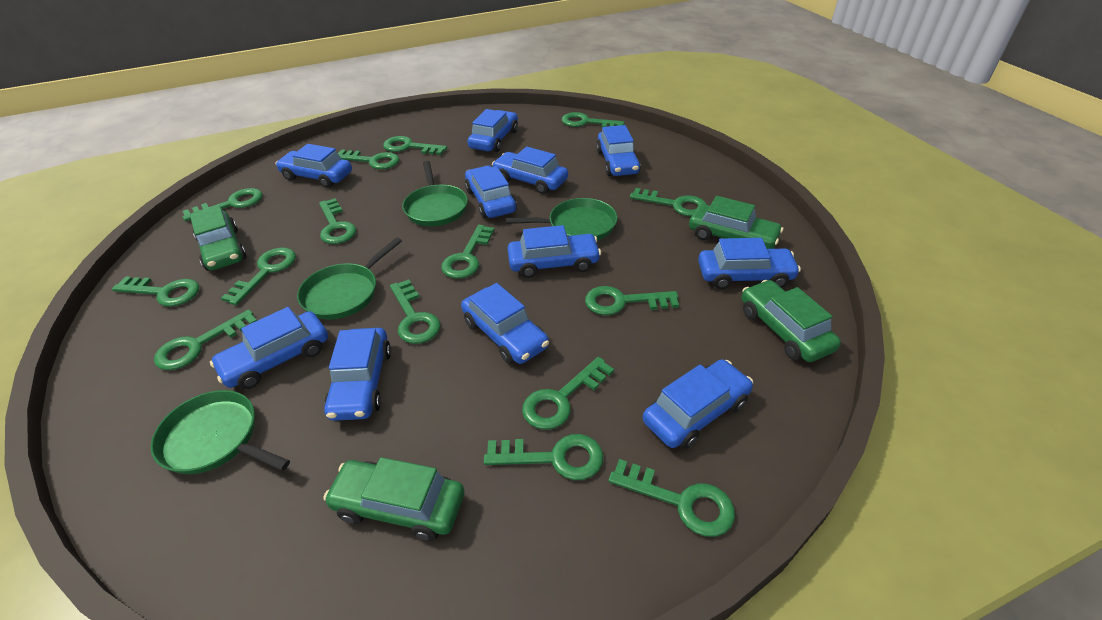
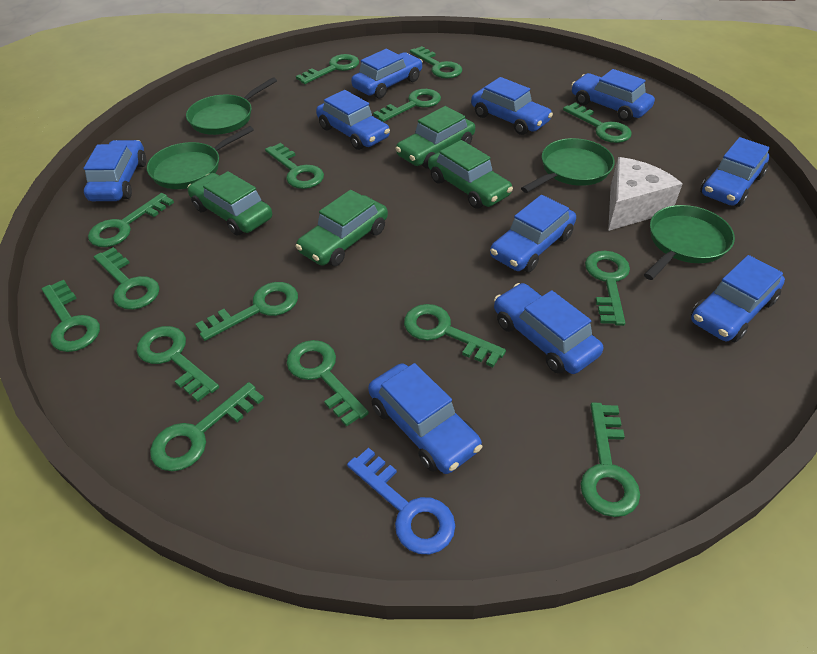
blue car: 11 -> 10
blue key: 0 -> 1
white cheese: 0 -> 1

